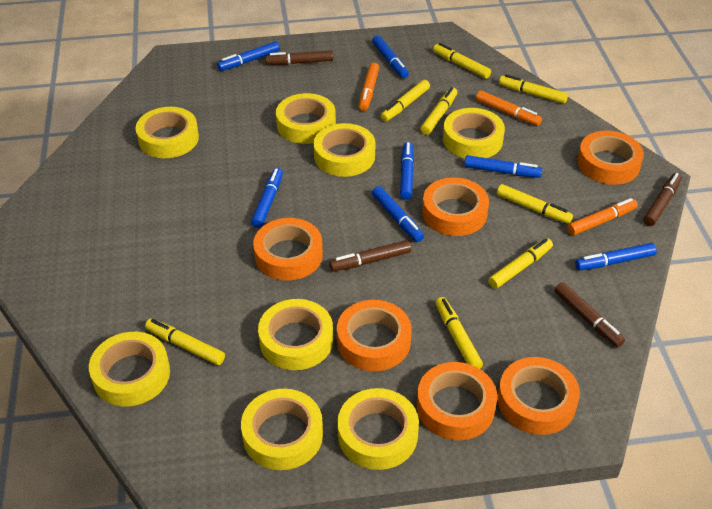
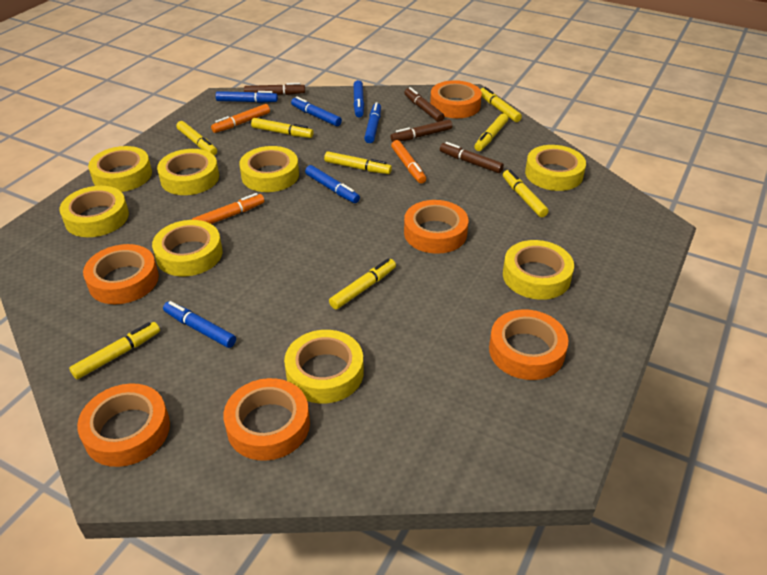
blue marker: 7 -> 6

